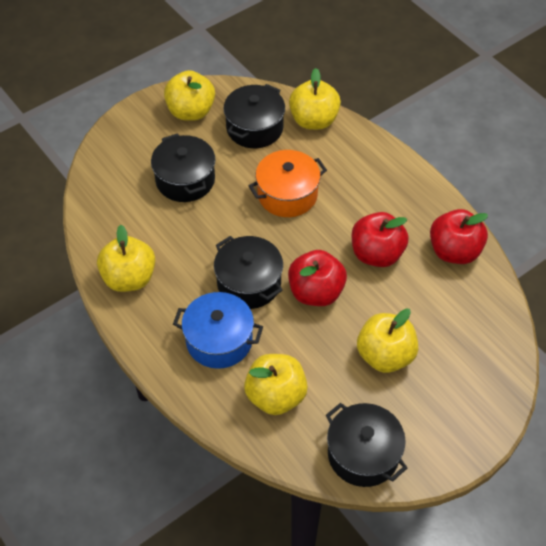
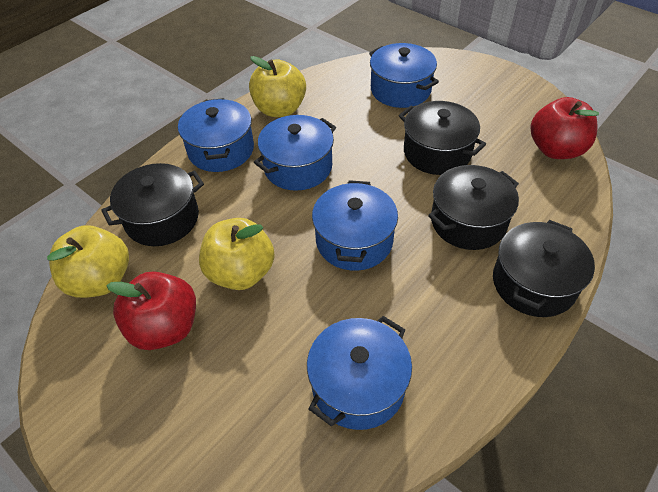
blue pot: 1 -> 5
orange pot: 1 -> 0
red apple: 3 -> 2
yellow apple: 5 -> 3

